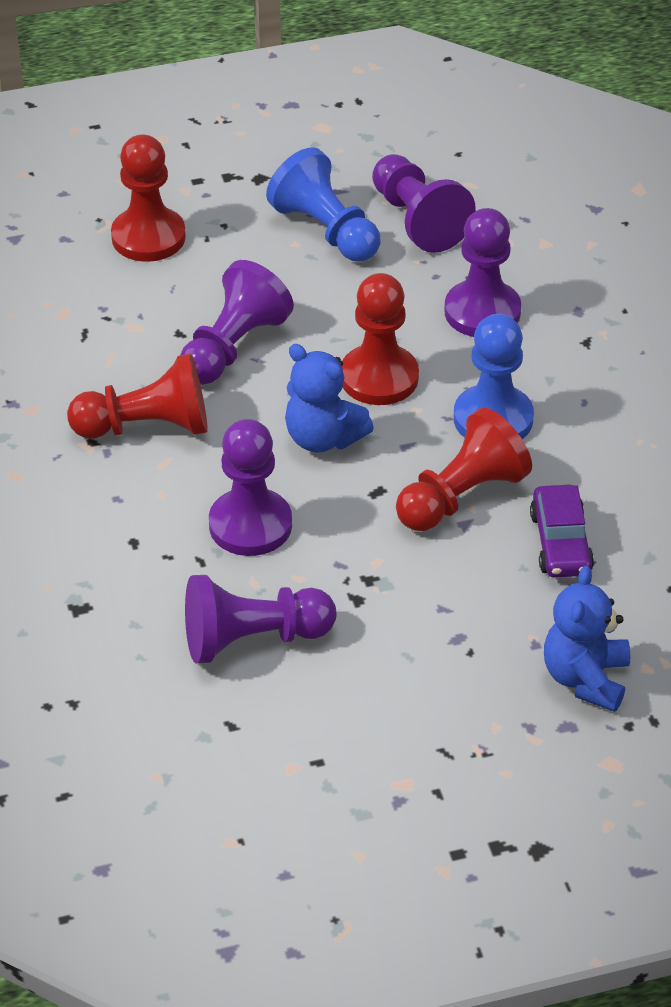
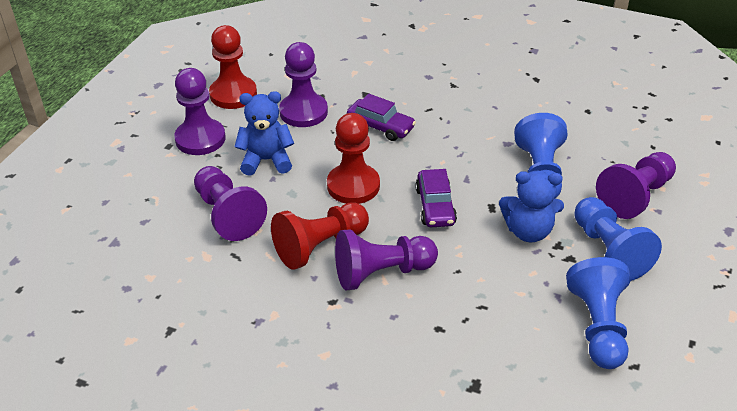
blue pawn: 2 -> 3
purple car: 1 -> 2
red pawn: 4 -> 3

